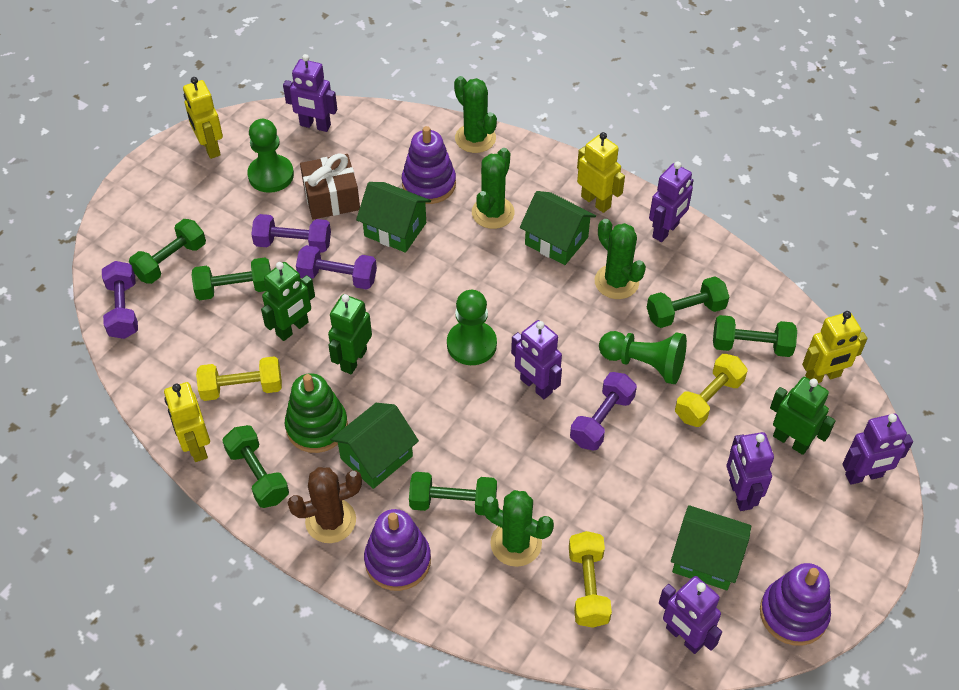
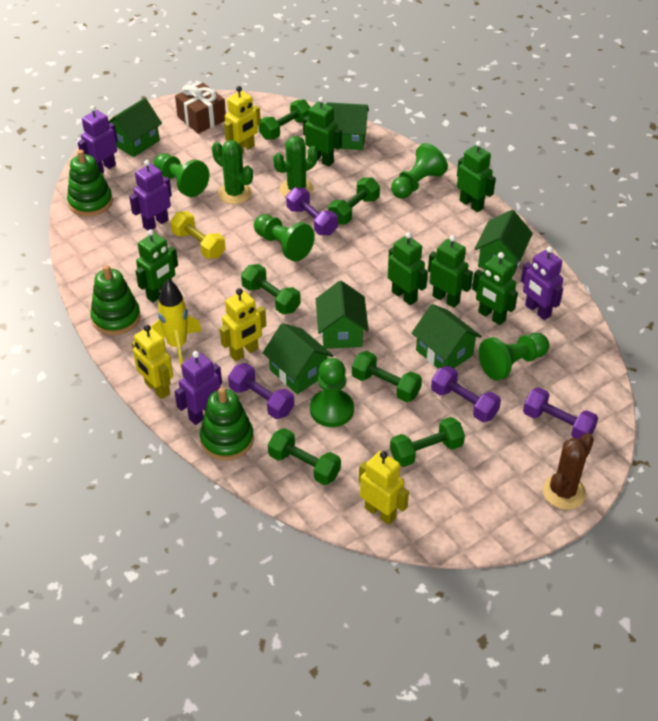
green cactus: 4 -> 2
green house: 4 -> 6
green pawn: 3 -> 5
green robot: 3 -> 6
green stacking toy: 1 -> 3
purple robot: 6 -> 4
purple stacking toy: 3 -> 0
yellow dumbbell: 3 -> 1
yellow rocket: 0 -> 1

